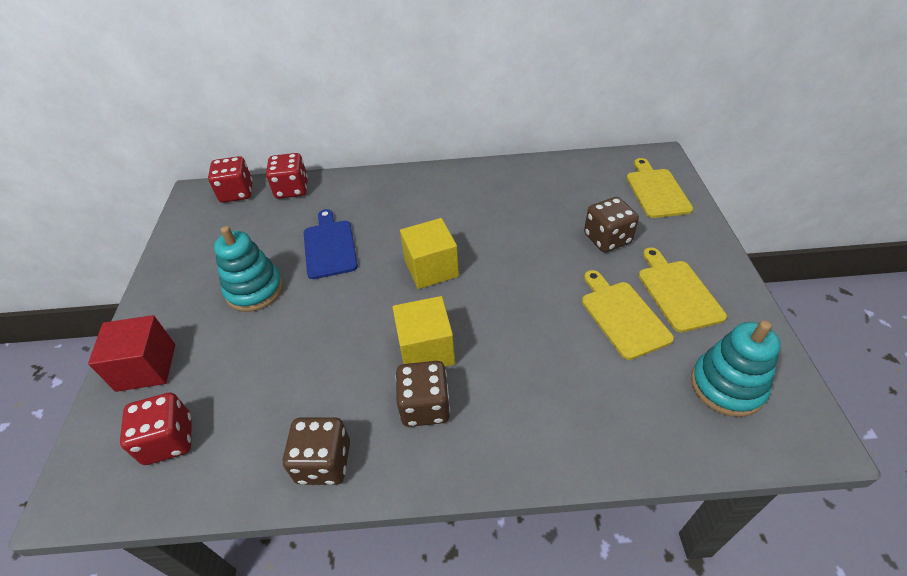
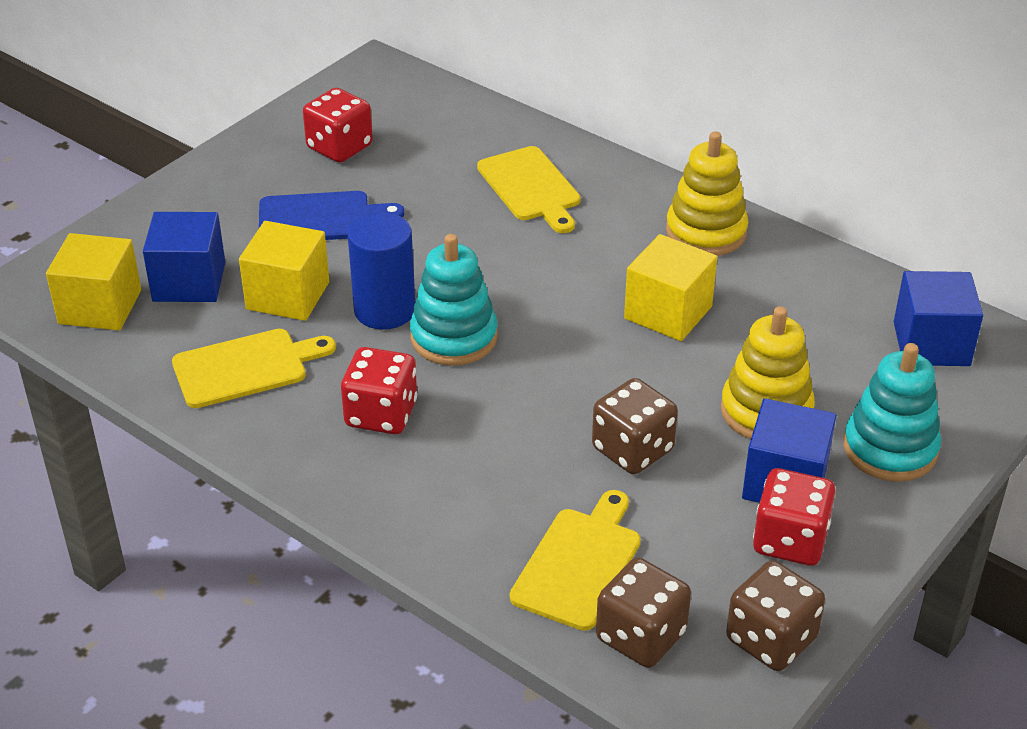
blue cube: 0 -> 3
blue cylinder: 0 -> 1
red cube: 1 -> 0
yellow cube: 2 -> 3
yellow stacking toy: 0 -> 2

